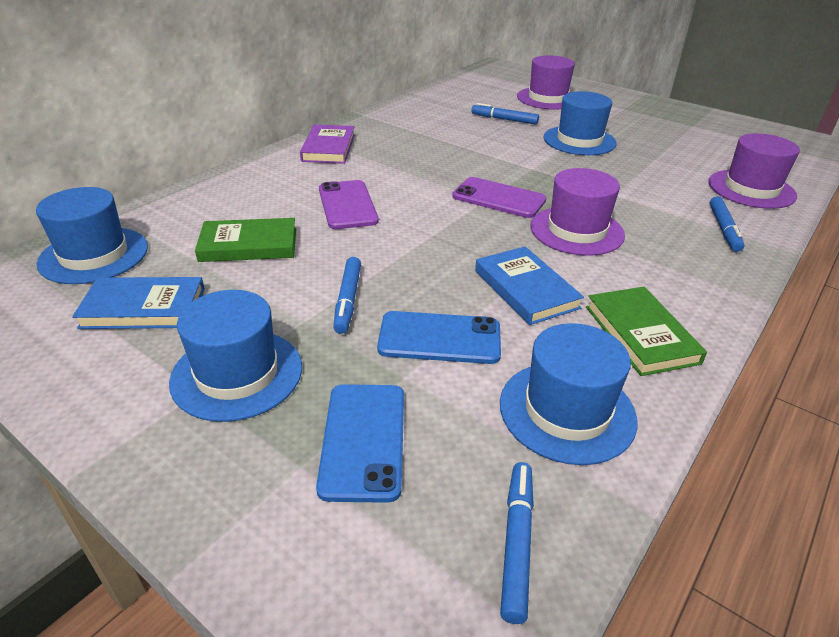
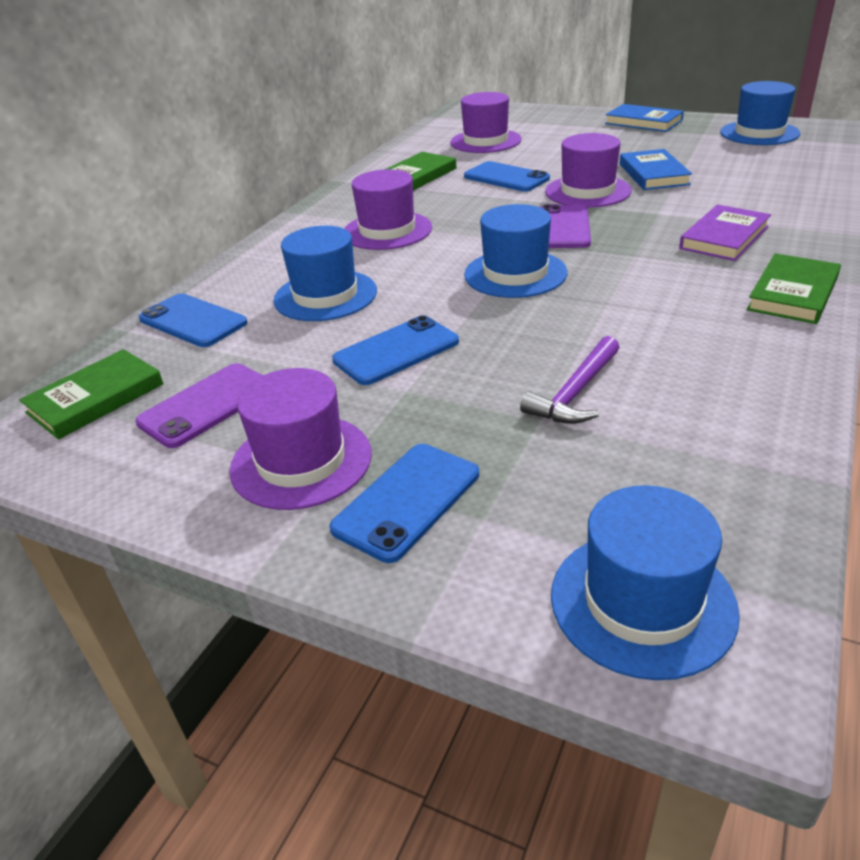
blue marker: 4 -> 0
blue phone: 2 -> 4
green book: 2 -> 3
purple hammer: 0 -> 1
purple hat: 3 -> 4

